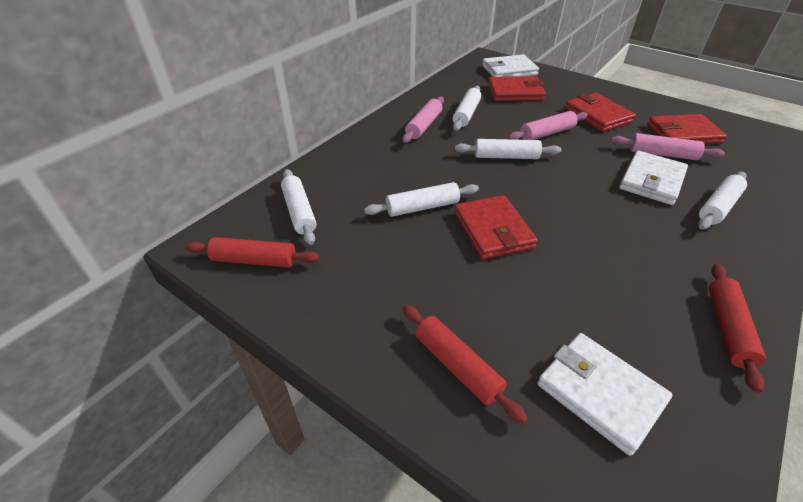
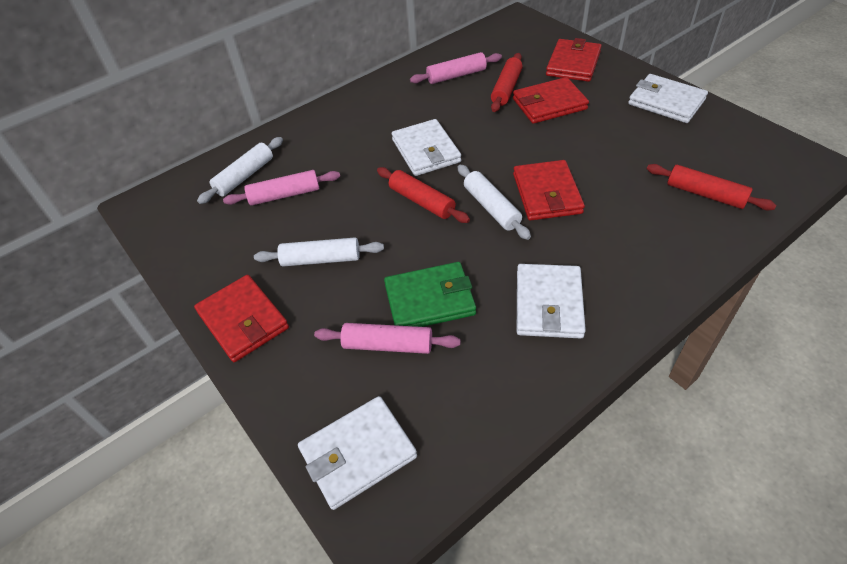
green wallet: 0 -> 1
white rolling pin: 5 -> 3
white wallet: 3 -> 4

